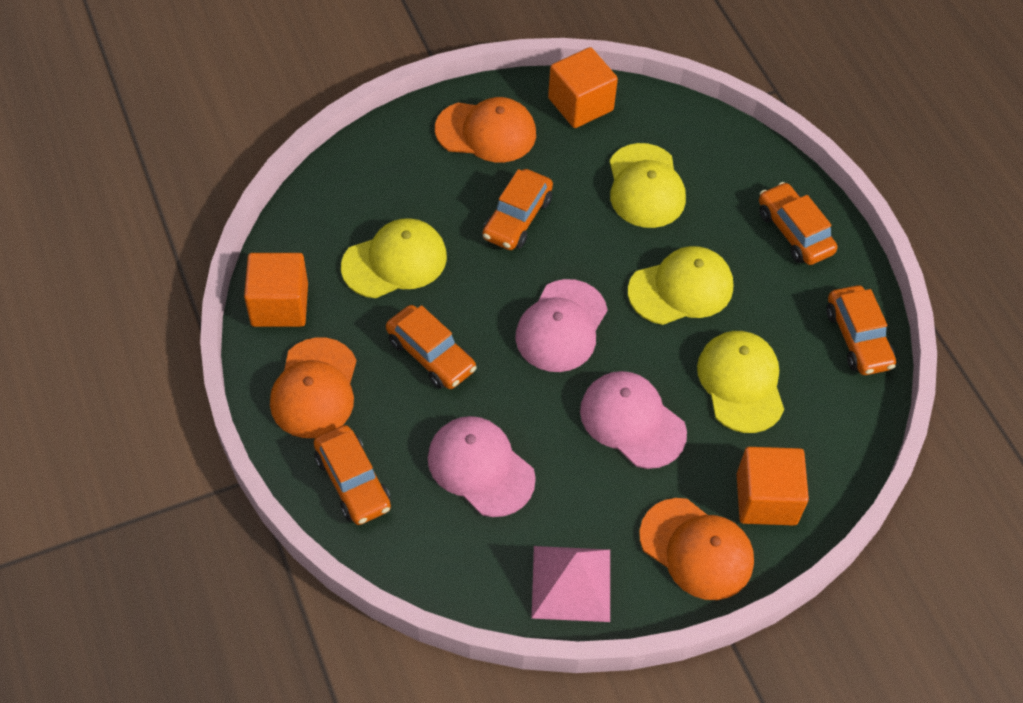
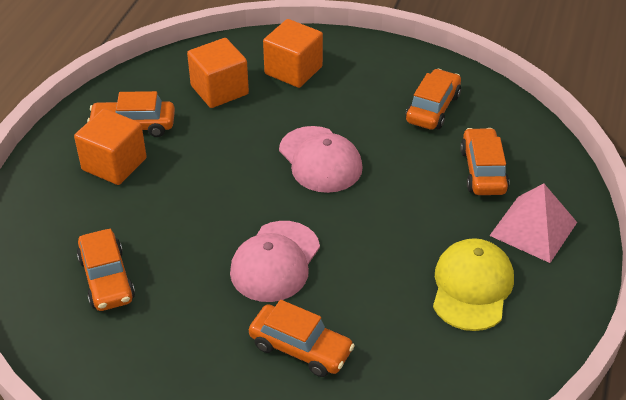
orange cap: 3 -> 0
pink cap: 3 -> 2
yellow cap: 4 -> 1

